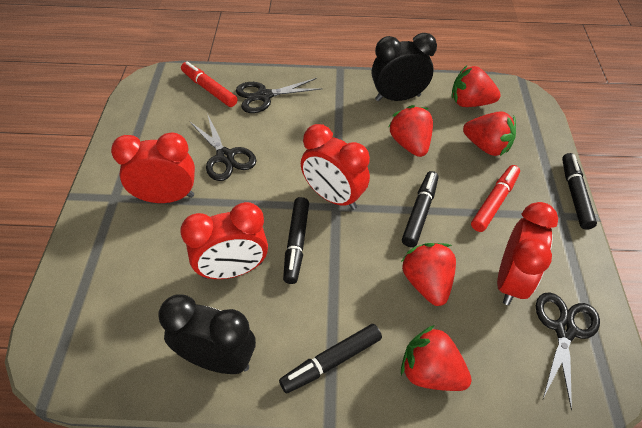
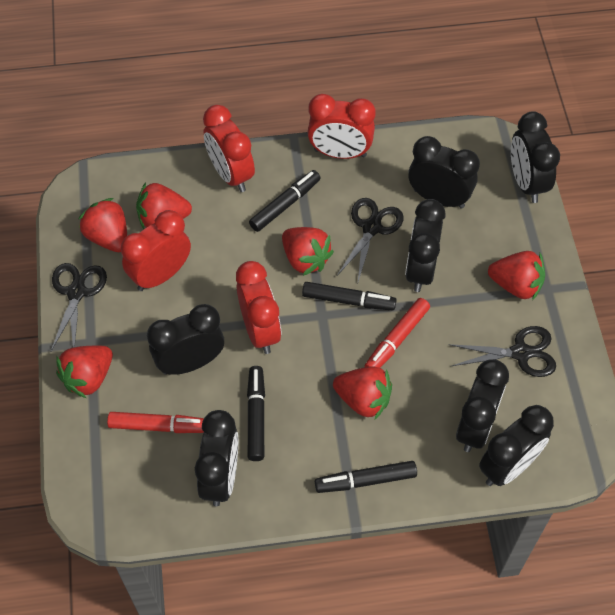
black clock: 2 -> 7
red strawberry: 5 -> 6

